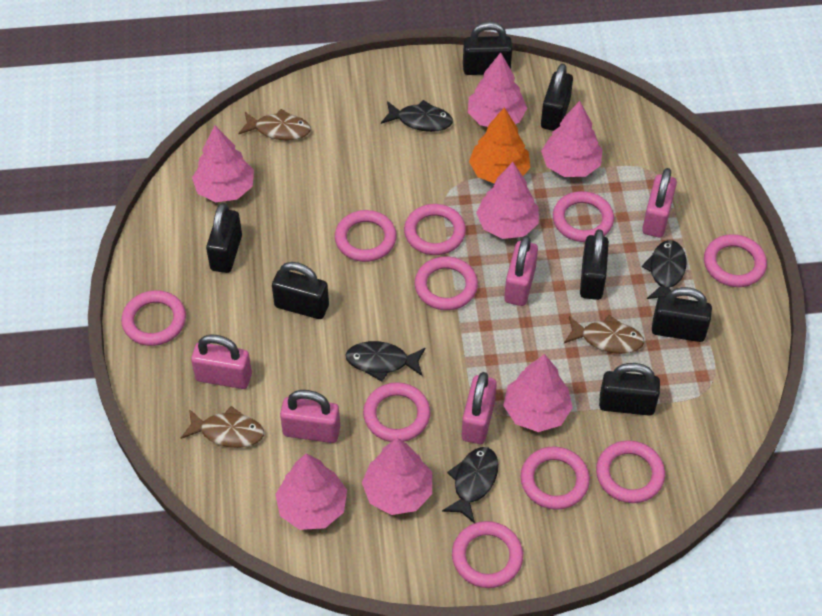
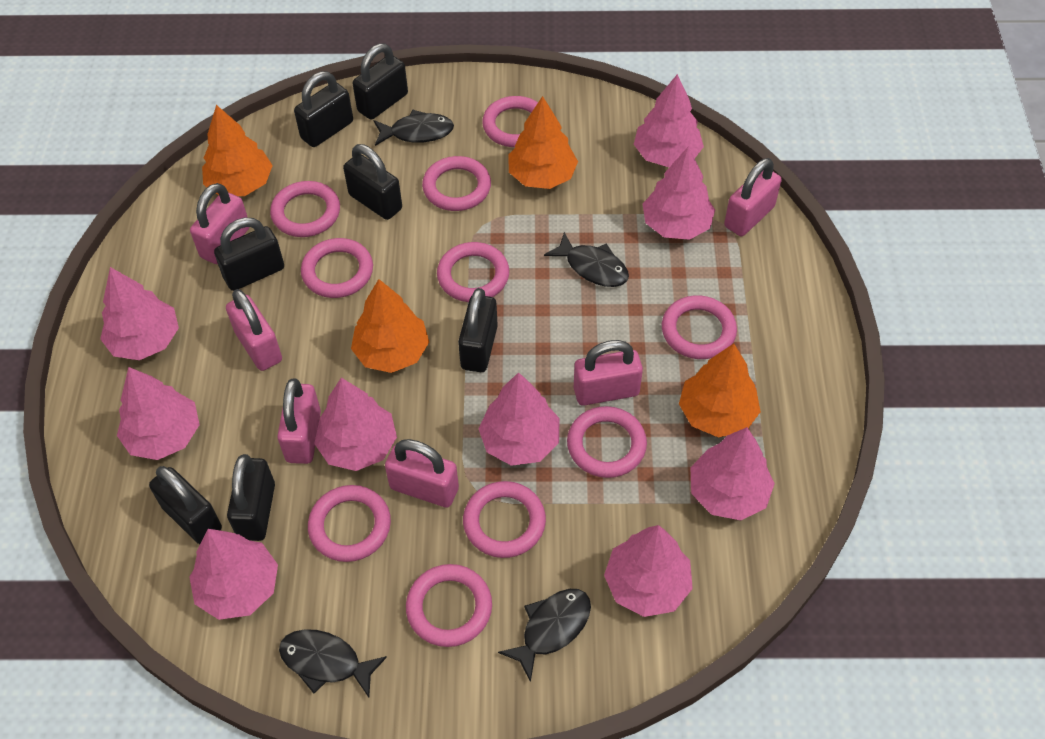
brown fish: 3 -> 0
orange tree: 1 -> 4
pink padlock: 5 -> 6
pink tree: 7 -> 9

